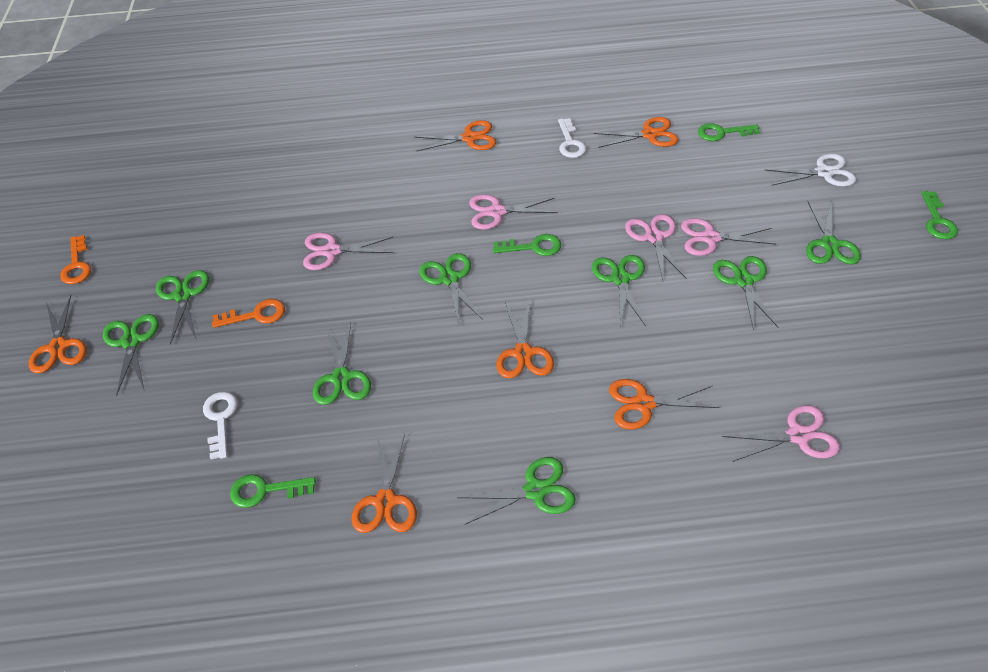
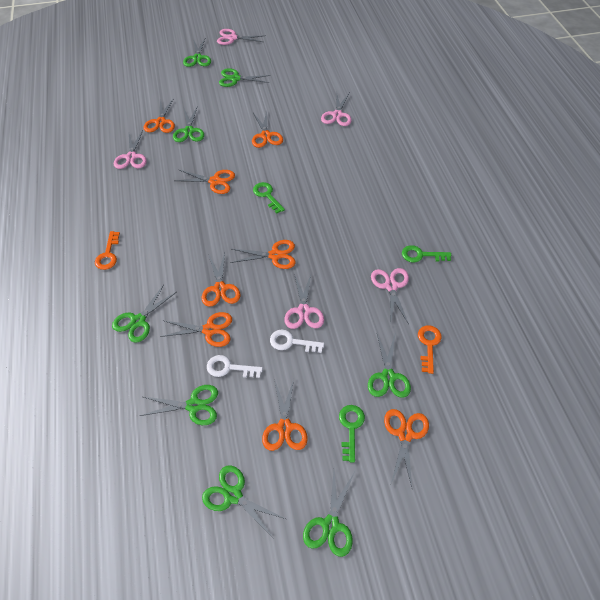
green key: 4 -> 3
orange scissors: 6 -> 8
white scissors: 1 -> 0

